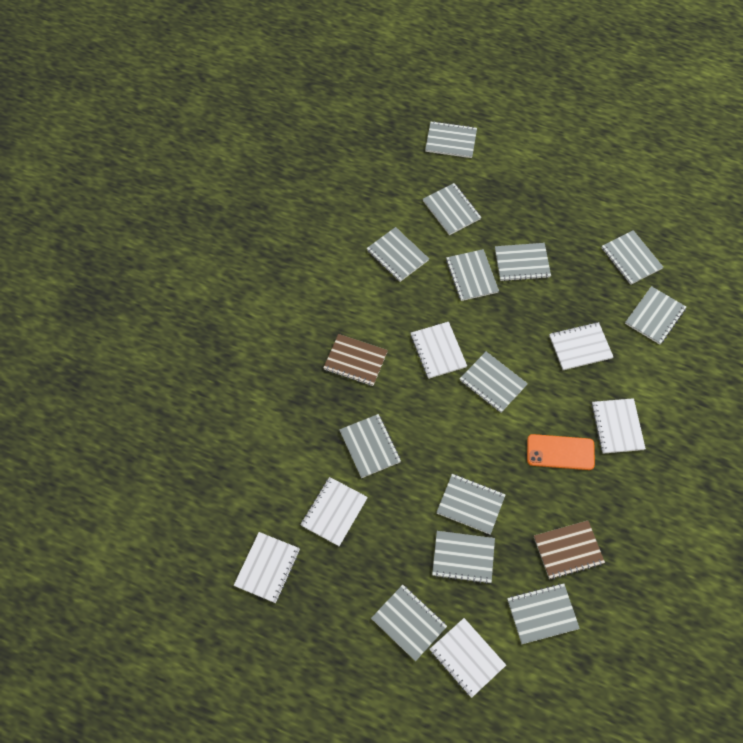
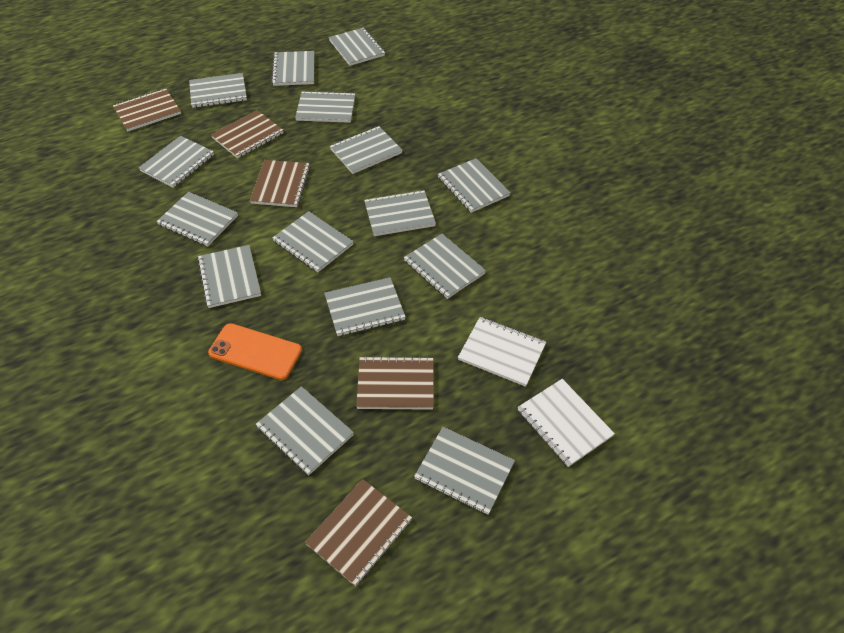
brown notebook: 2 -> 5
grey notebook: 13 -> 15
white notebook: 6 -> 2

